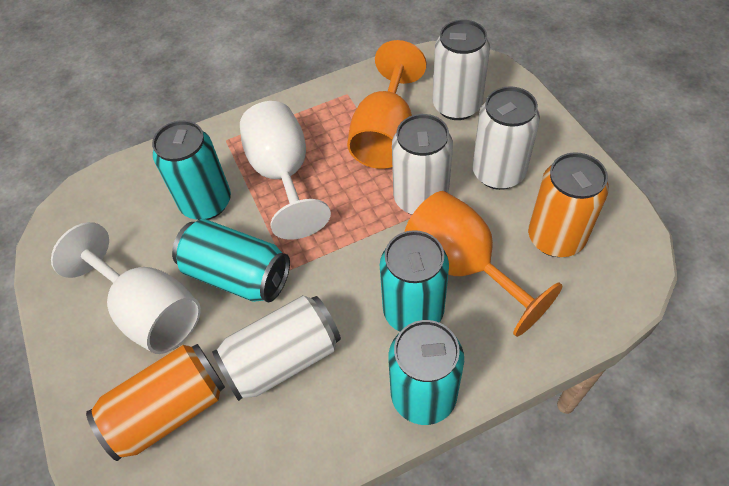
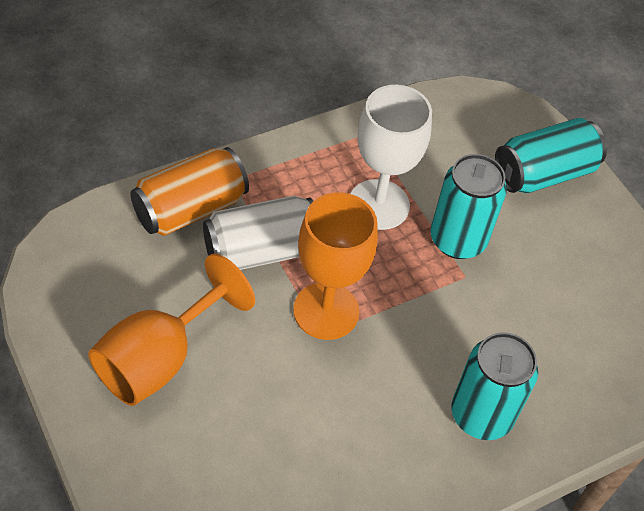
orange can: 2 -> 1
turquoise can: 4 -> 3
white can: 4 -> 1
white goblet: 2 -> 1

